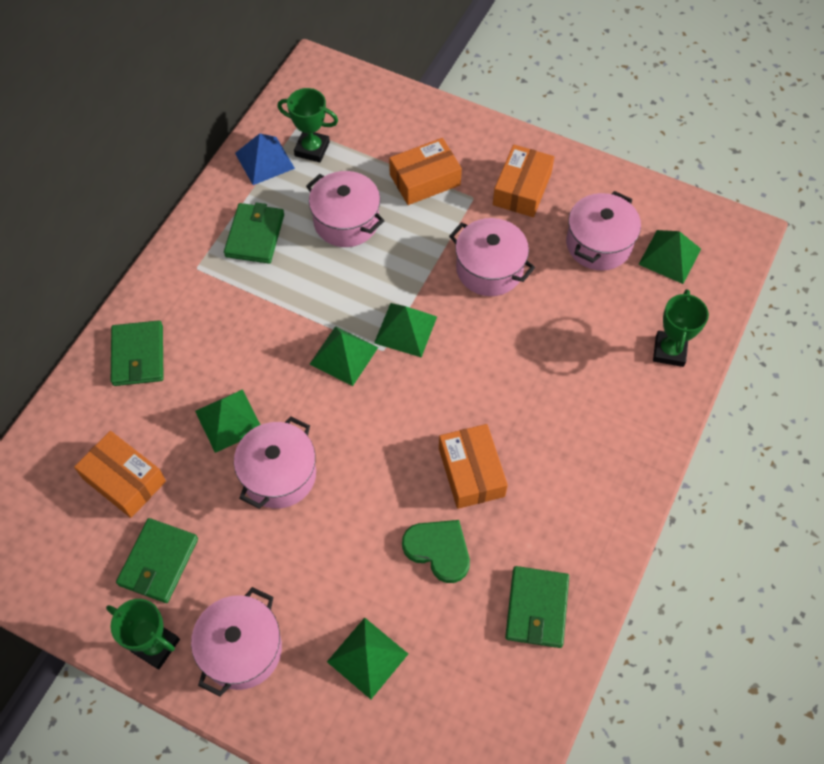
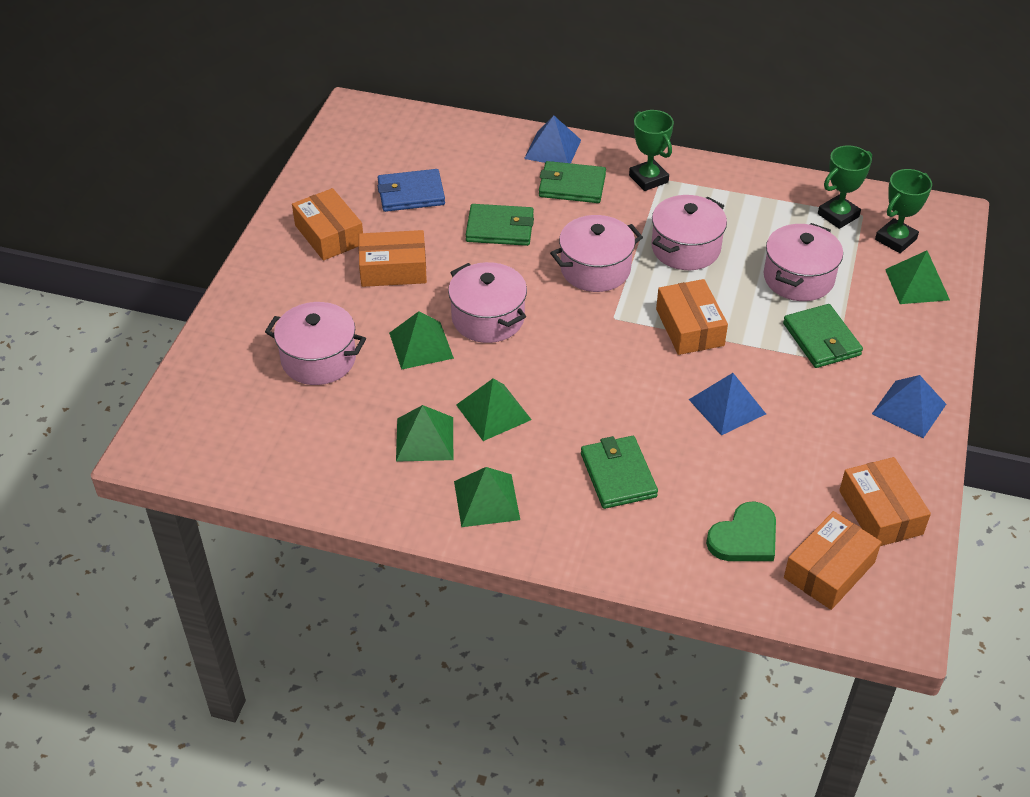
blue pyramid: 1 -> 3
blue wallet: 0 -> 1
orange box: 4 -> 5

